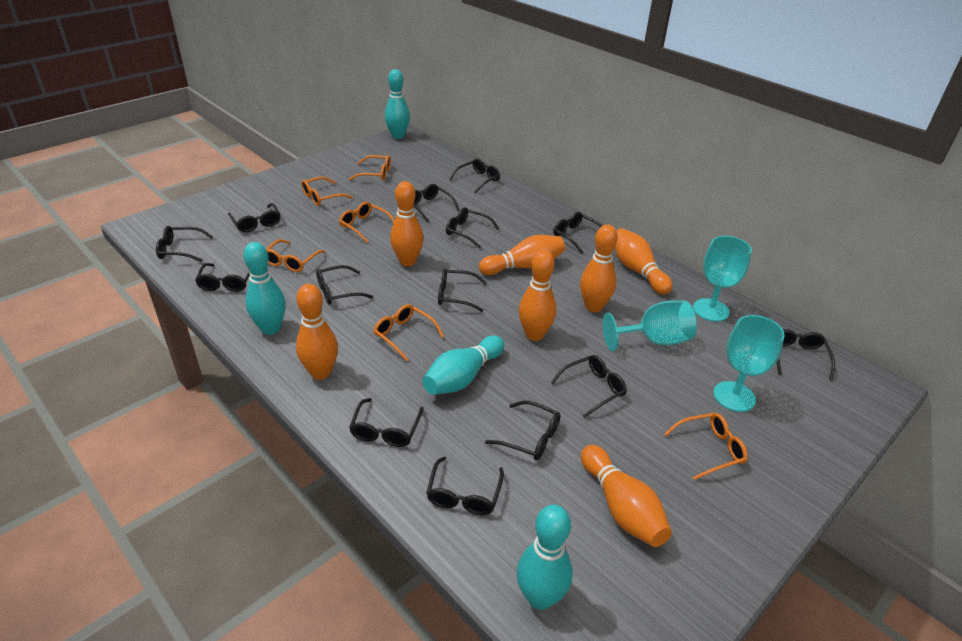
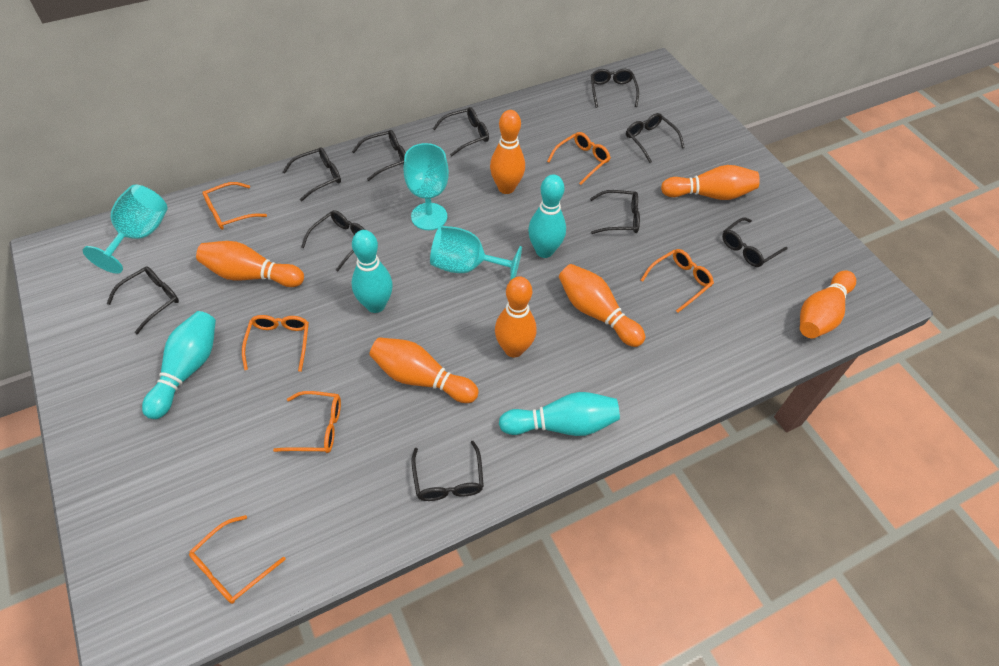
black glasses: 14 -> 10

